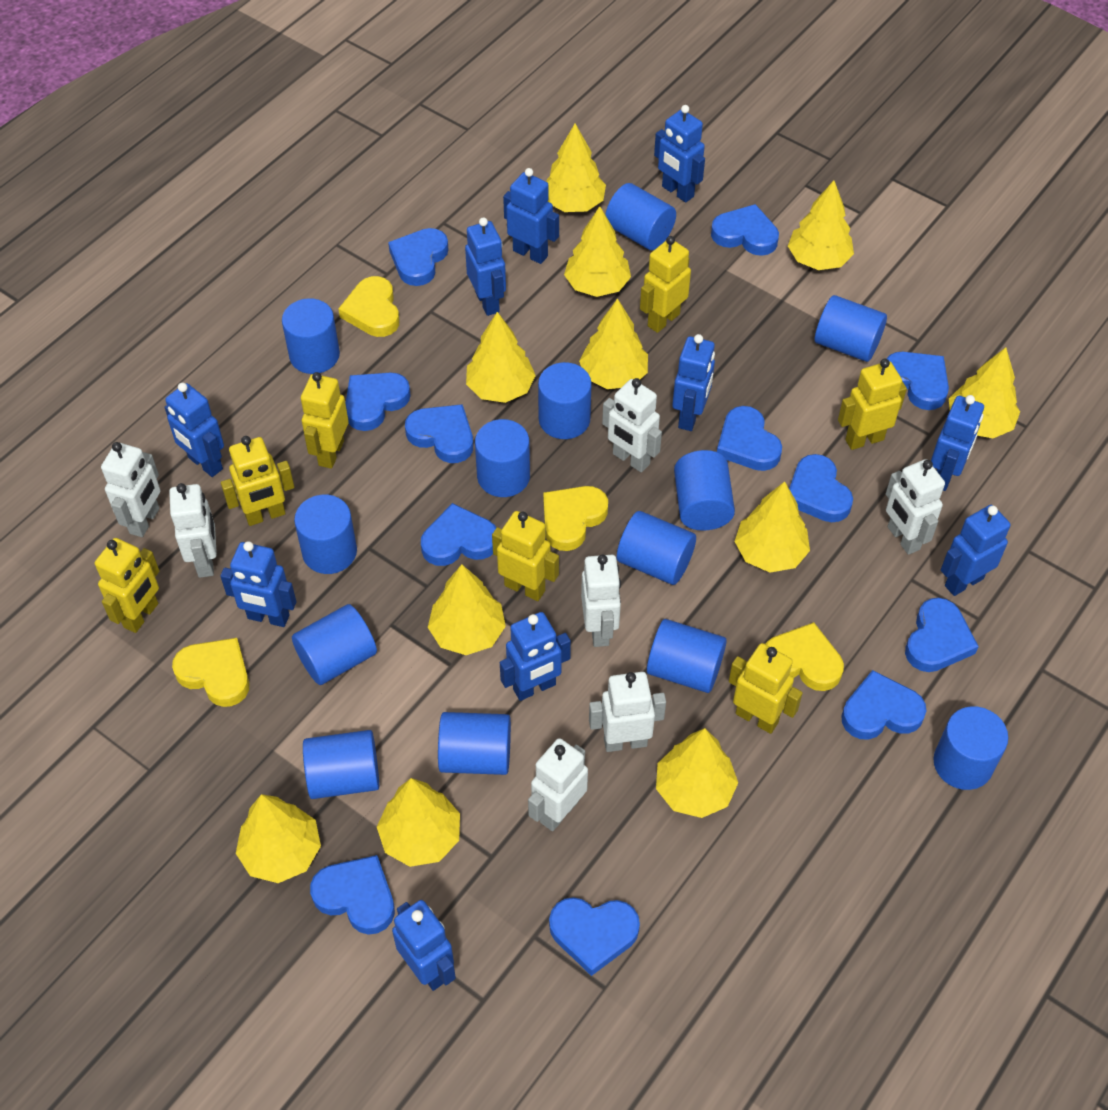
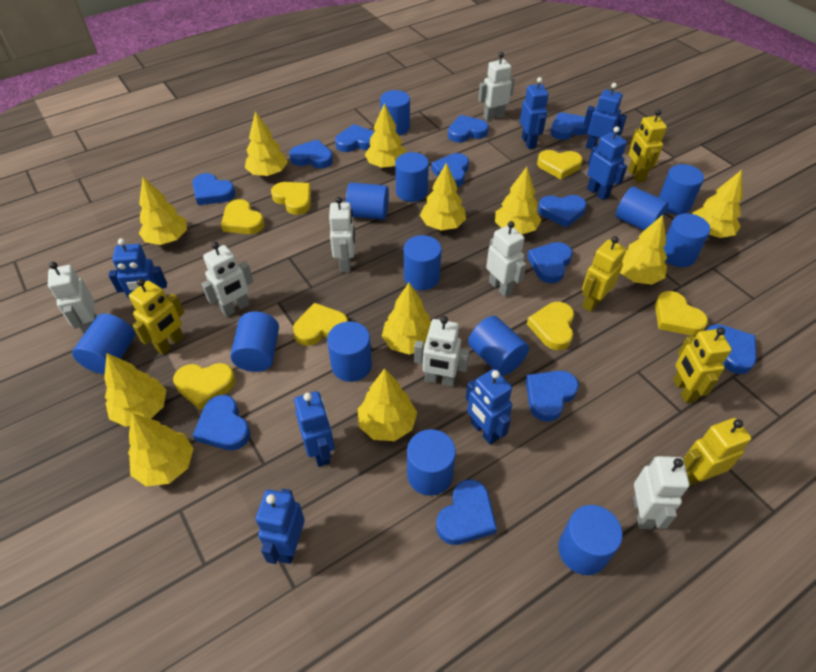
blue robot: 10 -> 7
yellow heart: 4 -> 7
yellow robot: 7 -> 5

